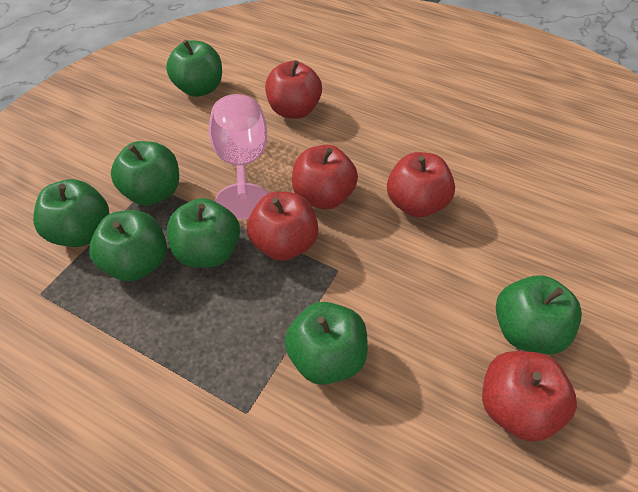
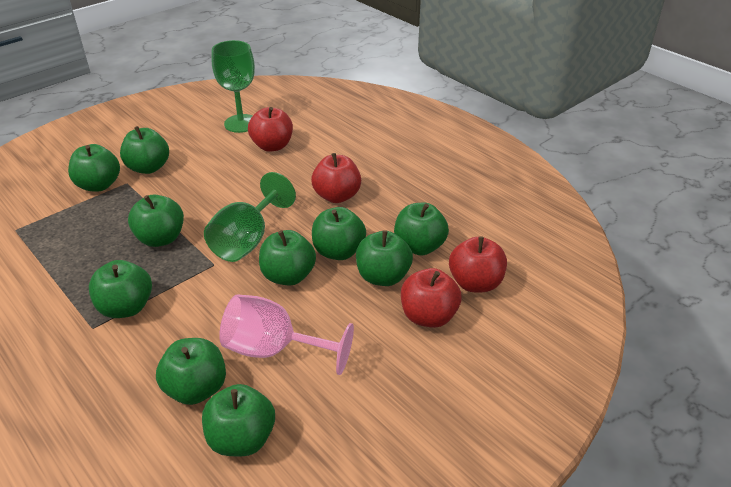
green apple: 7 -> 10
green goblet: 0 -> 2
red apple: 5 -> 4

